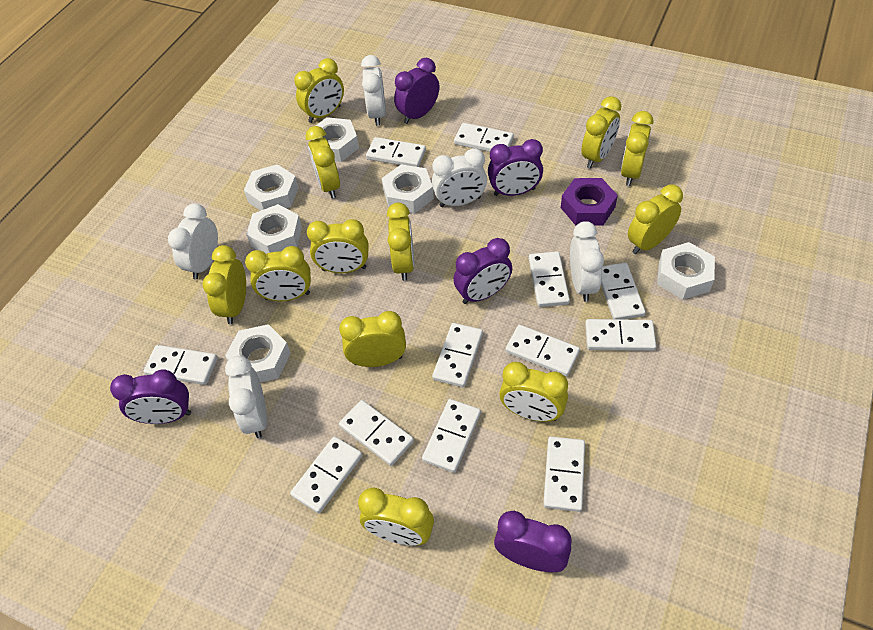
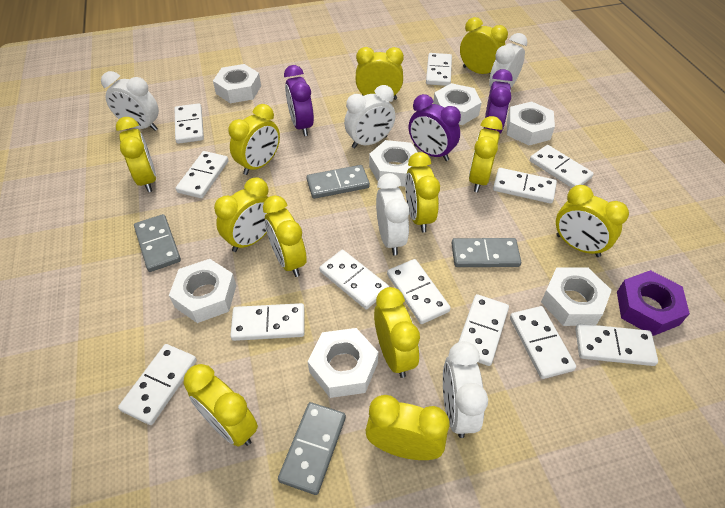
grey domino: 0 -> 4
purple clock: 5 -> 3
white nut: 6 -> 7

